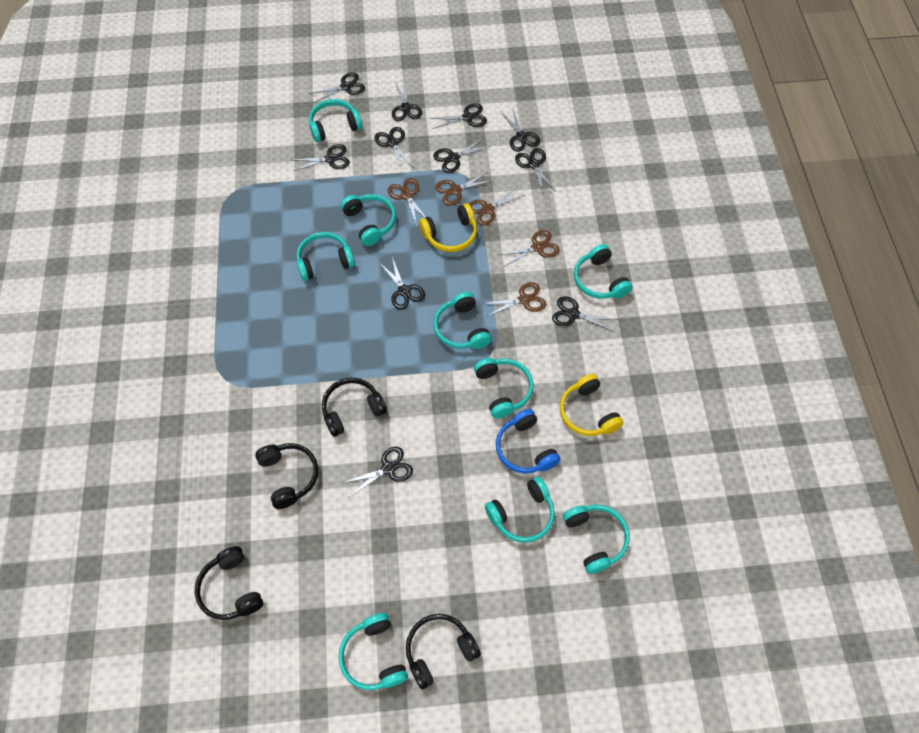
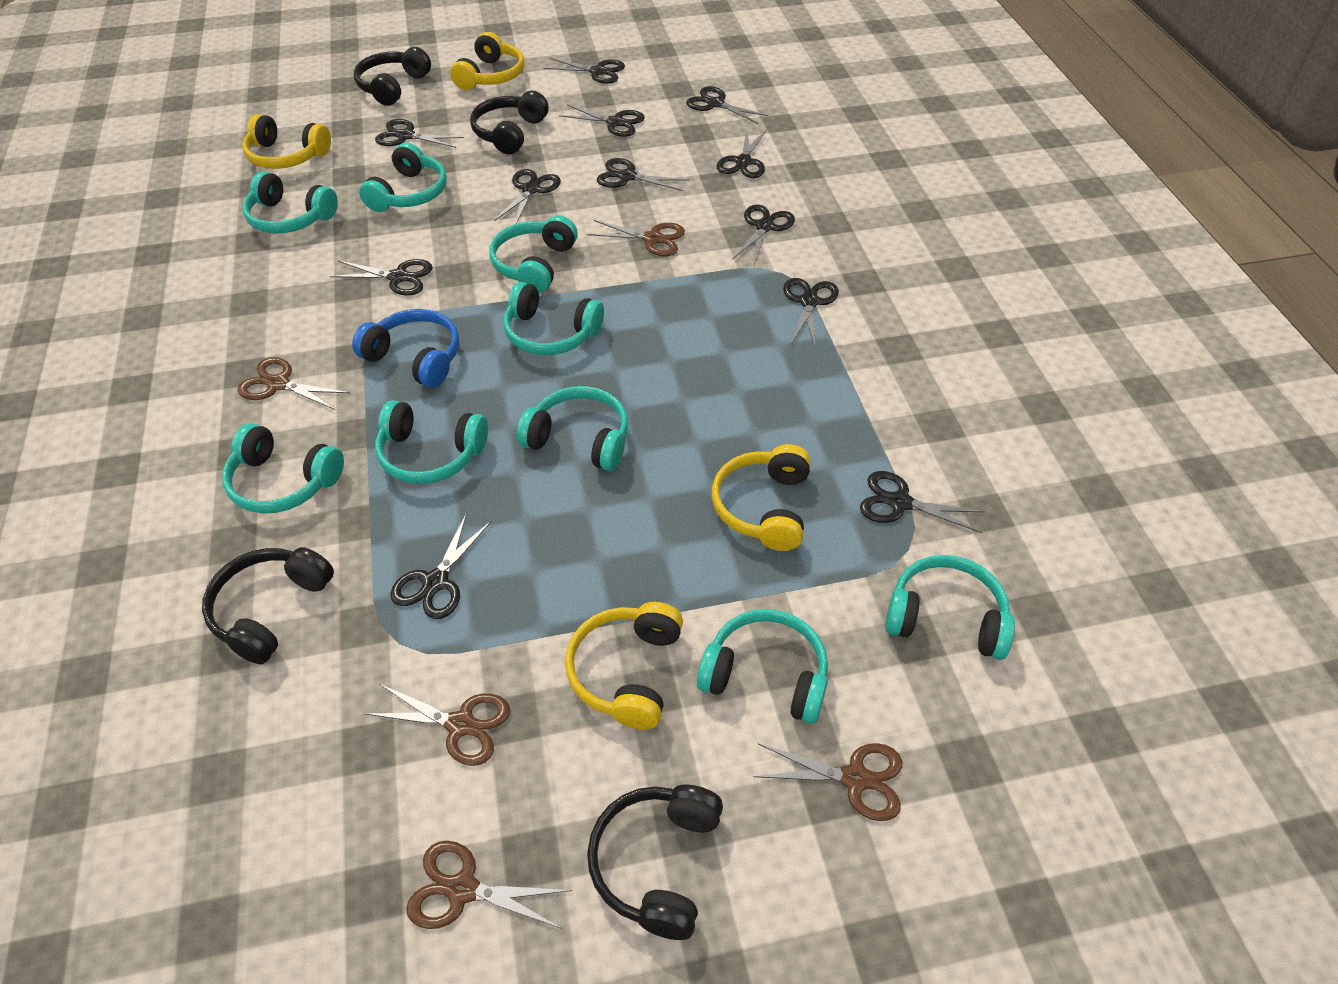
black scissors: 11 -> 12
yellow headphones: 2 -> 4

